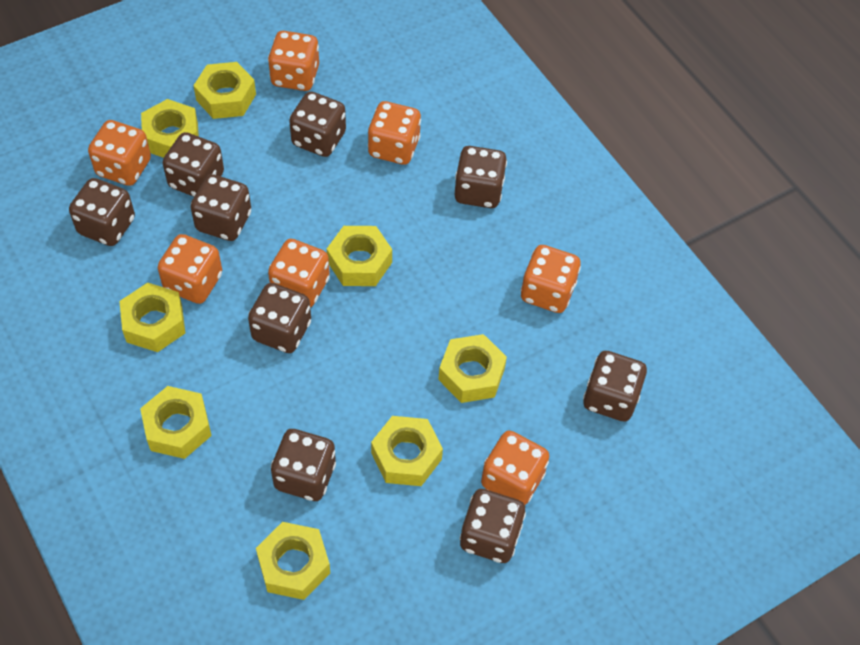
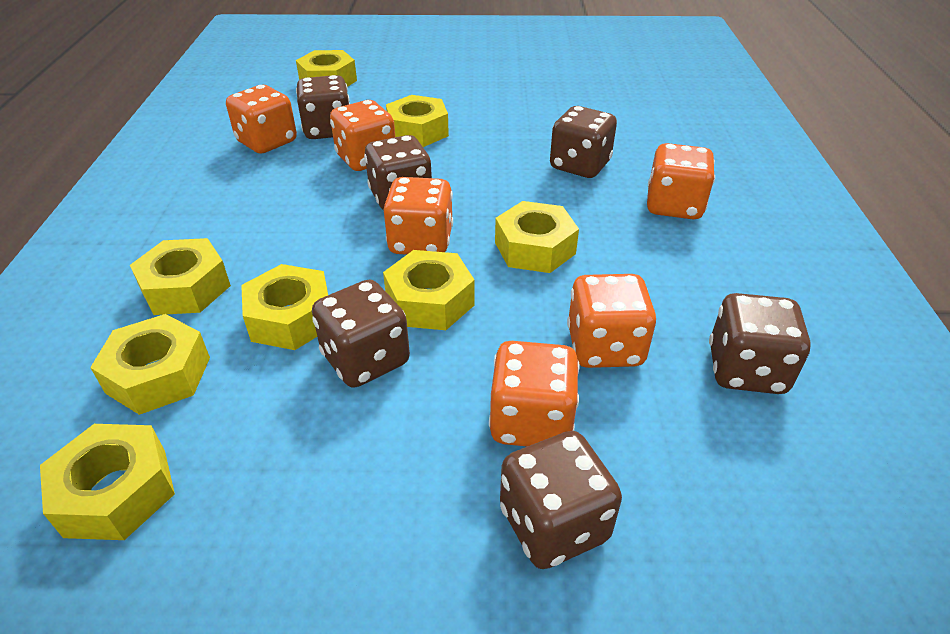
brown dice: 9 -> 6
orange dice: 7 -> 6

